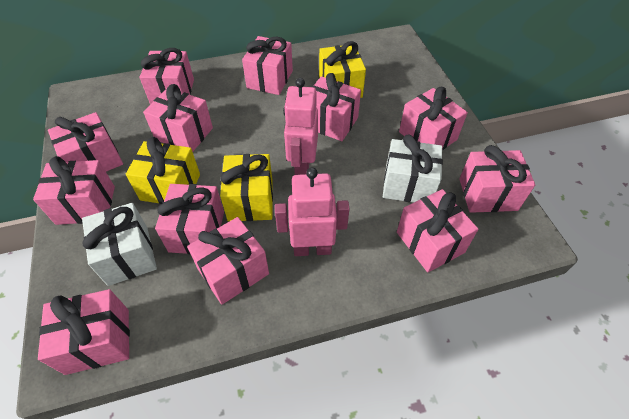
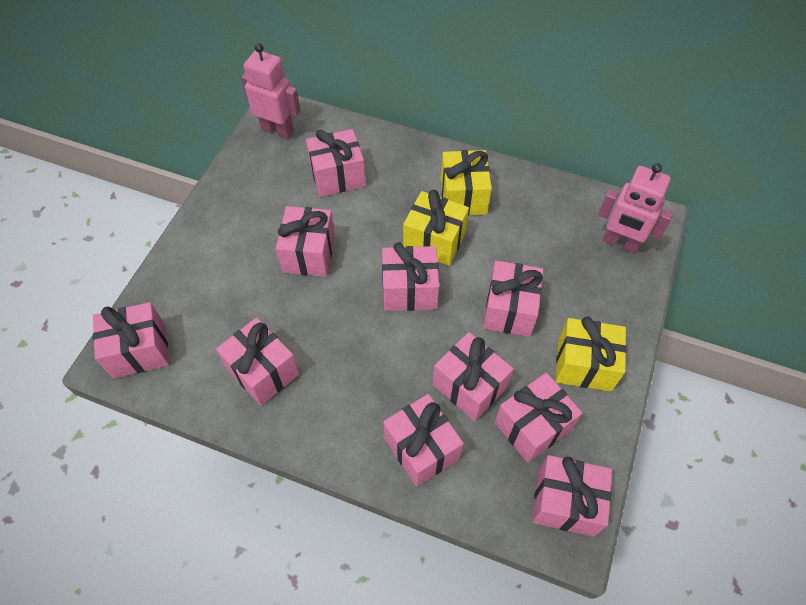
pink gift: 12 -> 10
white gift: 2 -> 0

